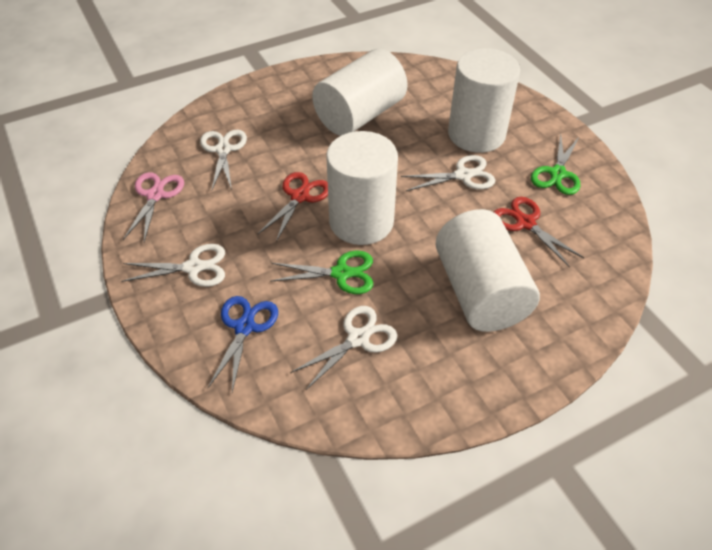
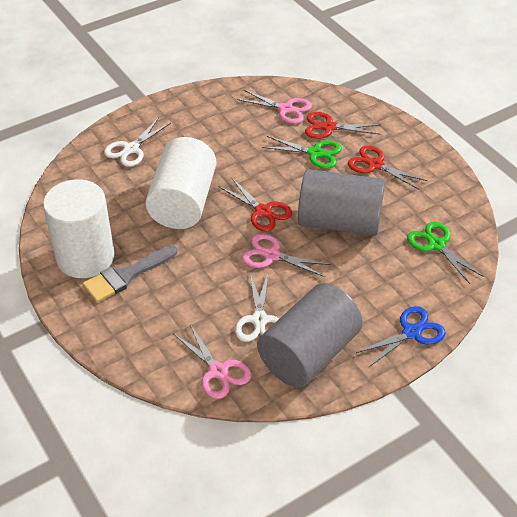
grey brush: 0 -> 1
grey cylinder: 0 -> 2
pink scissors: 1 -> 3
red scissors: 2 -> 3
white cylinder: 4 -> 2
white scissors: 4 -> 2

